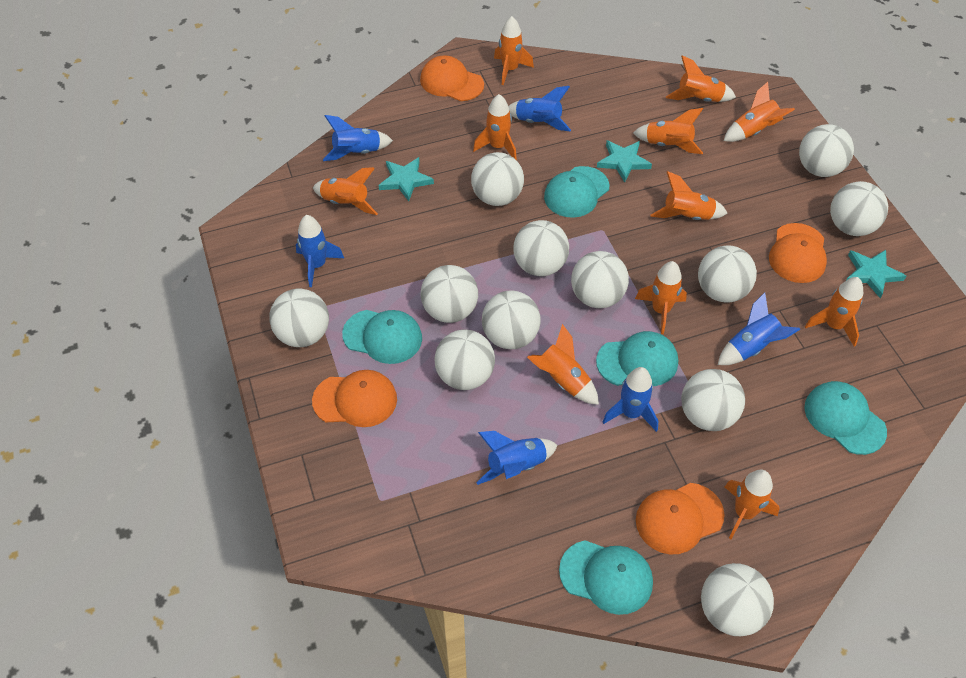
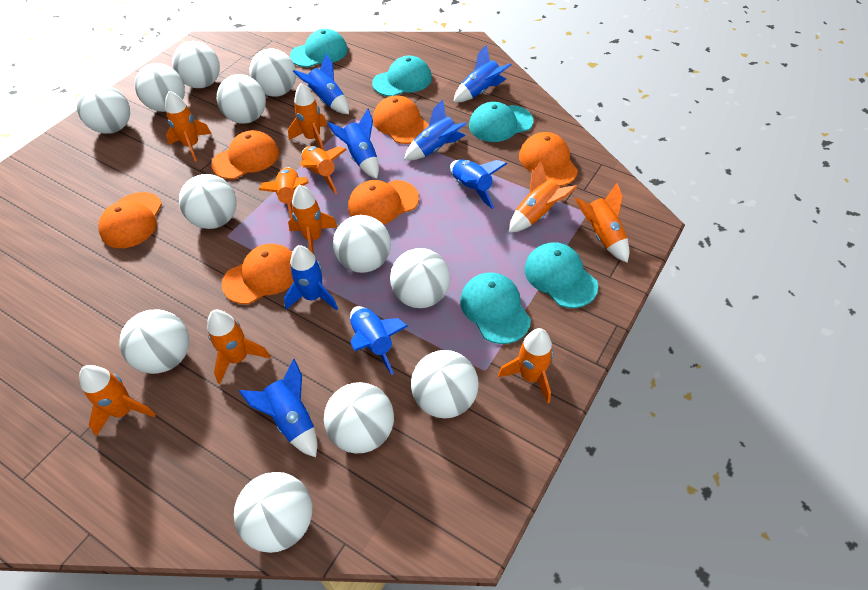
blue rocket: 6 -> 8
orange cap: 4 -> 6
orange rocket: 11 -> 10
turquoise star: 3 -> 0

